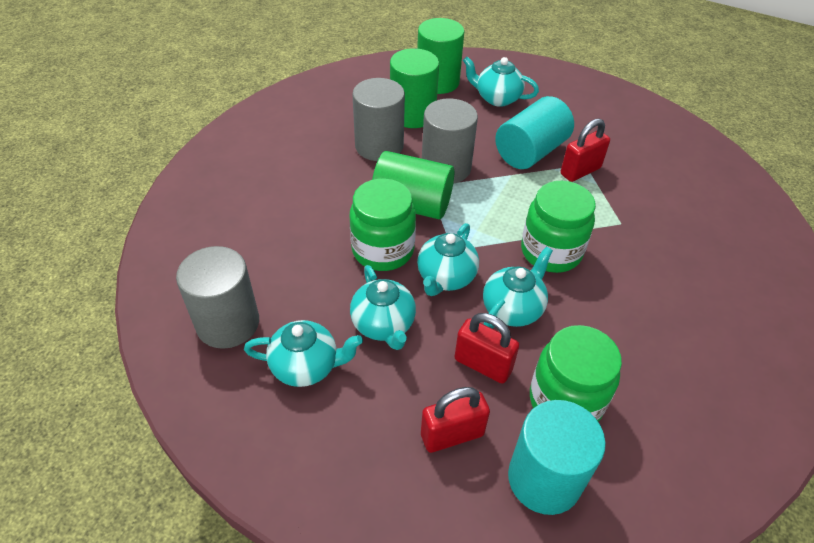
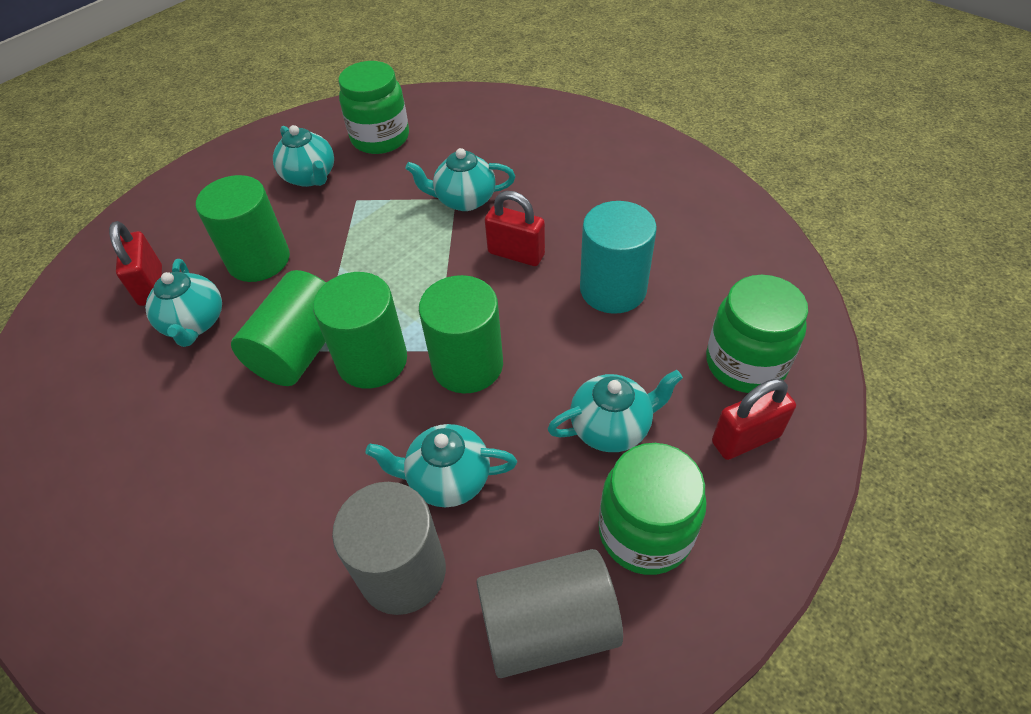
green cylinder: 3 -> 4
grey cylinder: 3 -> 2
turquoise cylinder: 2 -> 1

